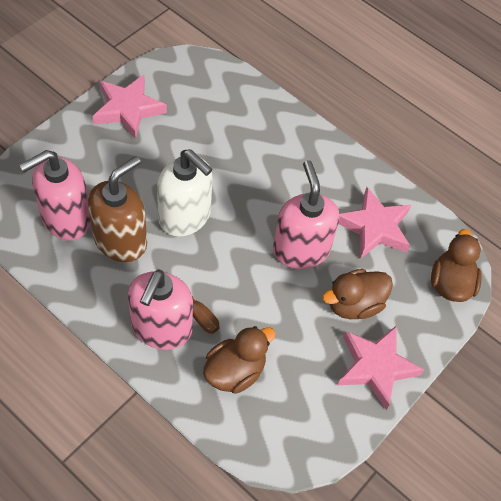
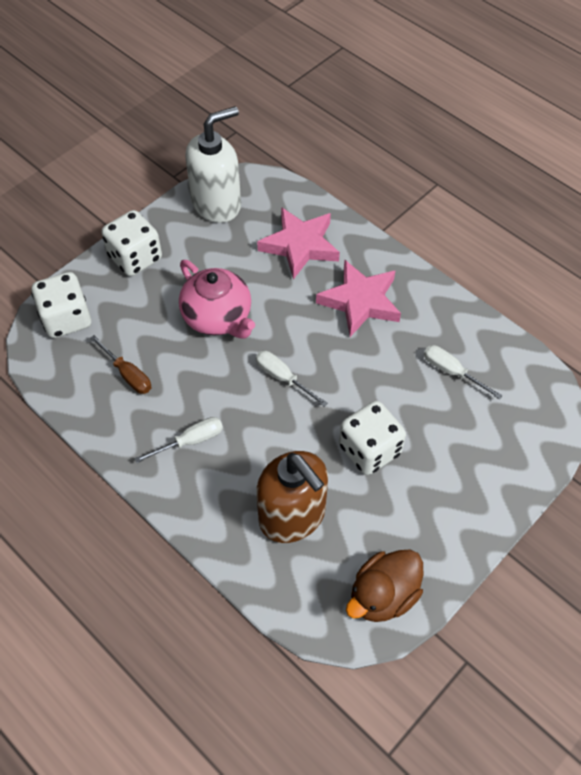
brown duck: 3 -> 1
pink soap dispenser: 3 -> 0
pink star: 3 -> 2
pink teapot: 0 -> 1
white dice: 0 -> 3
white screwdriver: 0 -> 3

